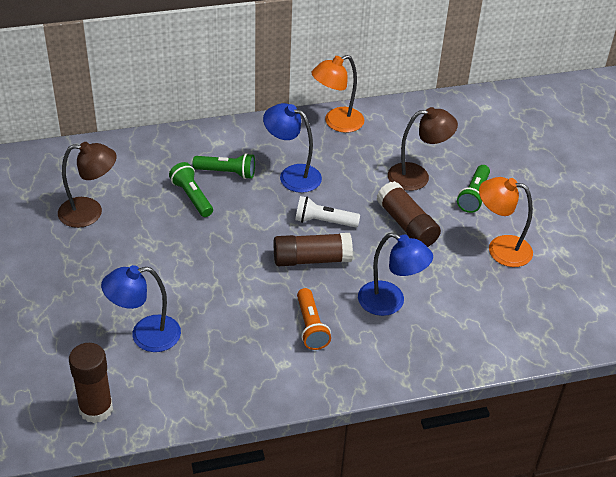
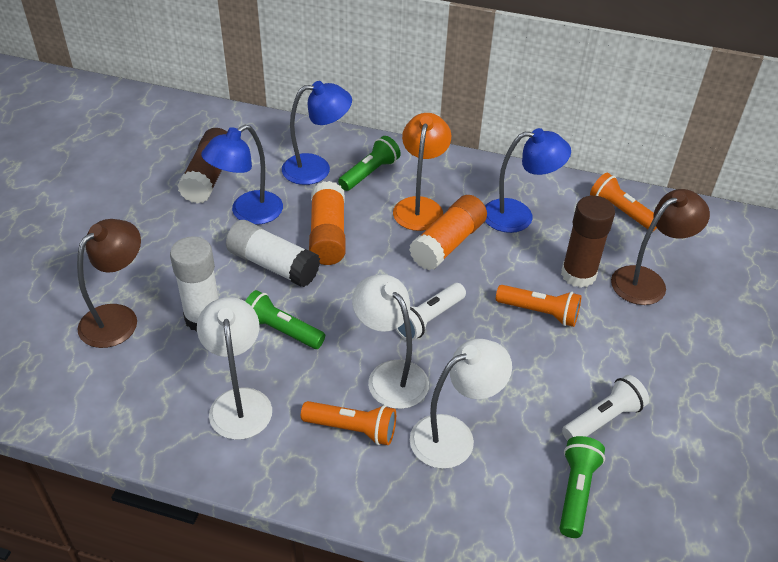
brown glue stick: 3 -> 2
orange flashlight: 1 -> 3
orange glue stick: 0 -> 2
orange lamp: 2 -> 1
white flashlight: 1 -> 2
white glue stick: 0 -> 2
white lamp: 0 -> 3

